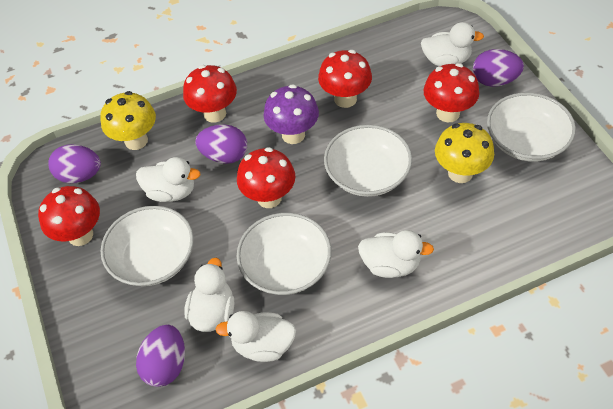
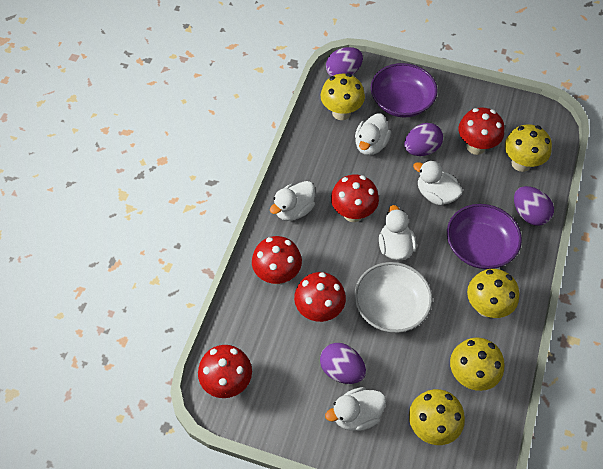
purple bowl: 0 -> 2
purple mushroom: 1 -> 0
white bowl: 4 -> 1
yellow mushroom: 2 -> 5

